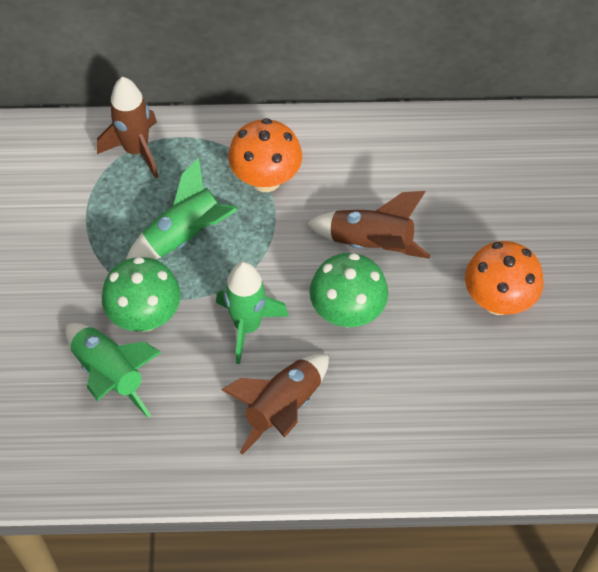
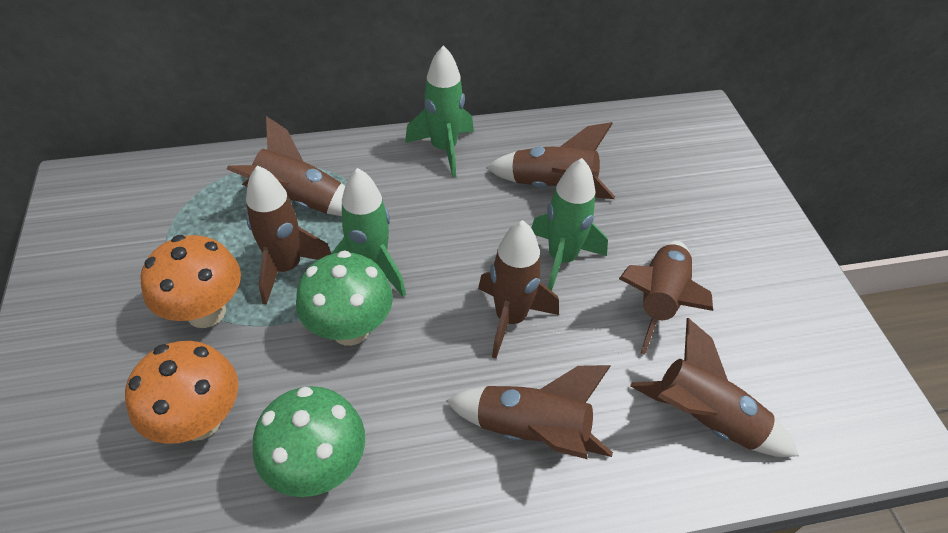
brown rocket: 3 -> 7

